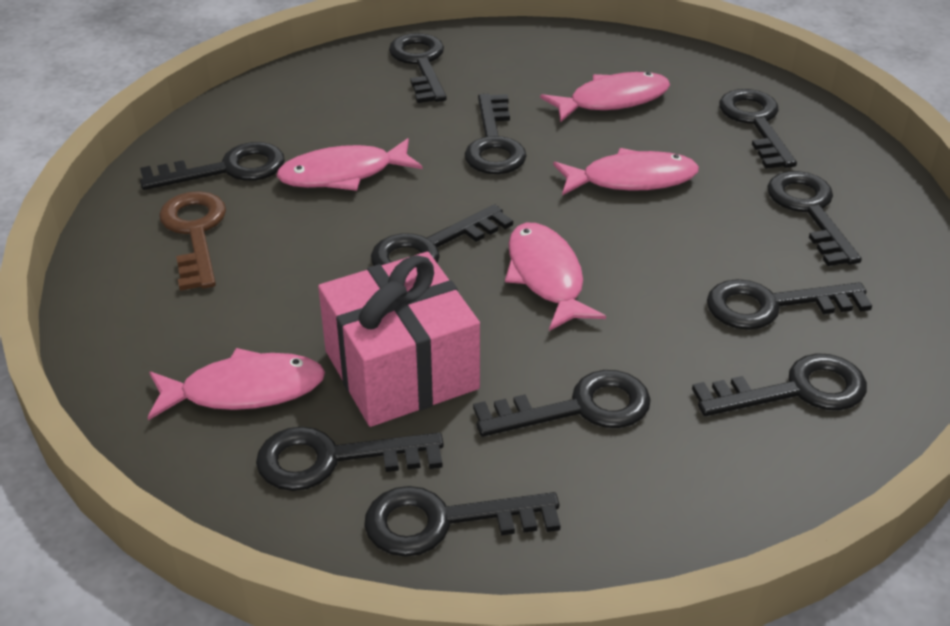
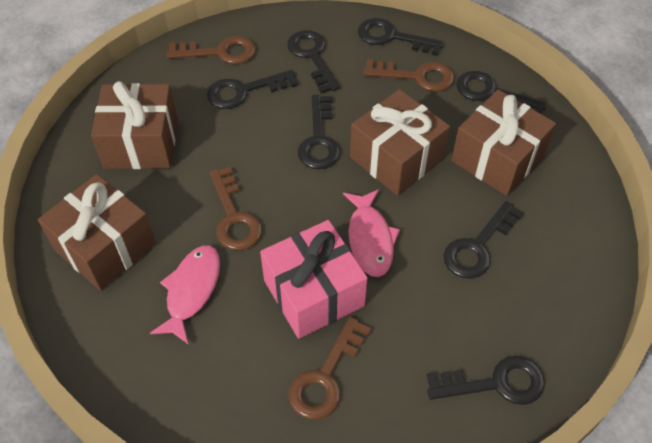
black key: 11 -> 7
brown gift: 0 -> 4
brown key: 1 -> 4
pink fish: 5 -> 2

